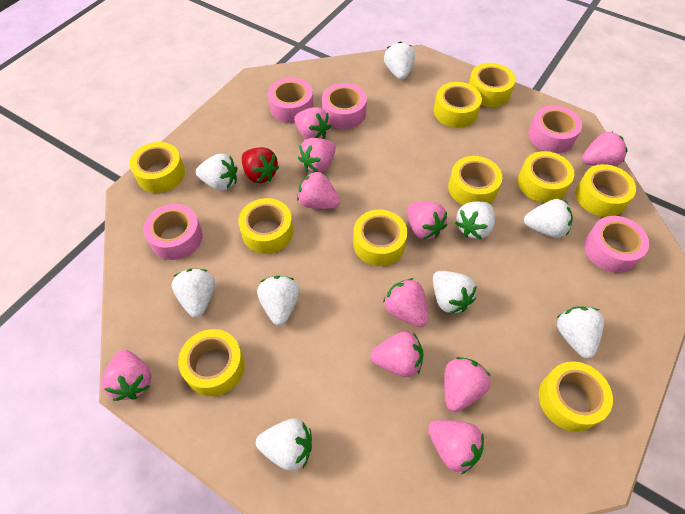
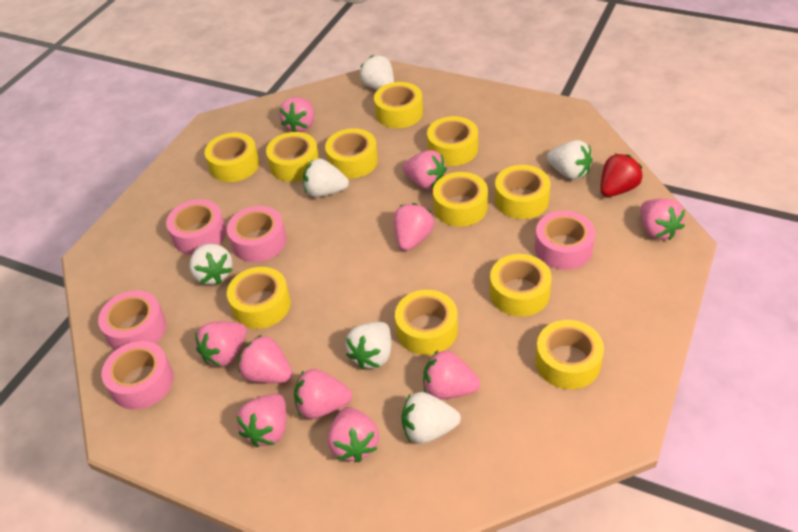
white strawberry: 9 -> 6
yellow tape: 10 -> 11

